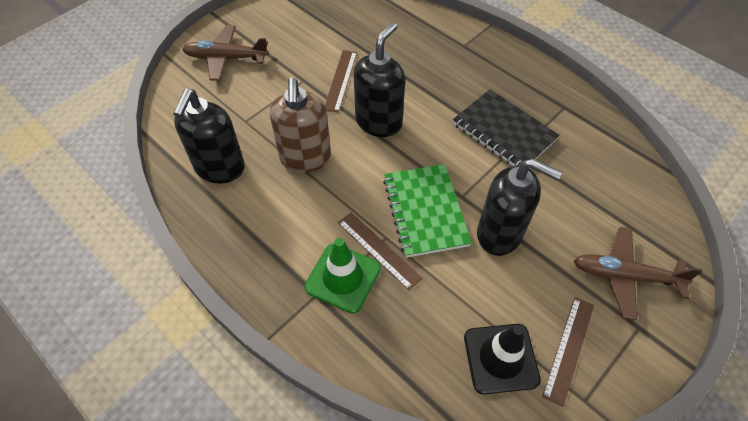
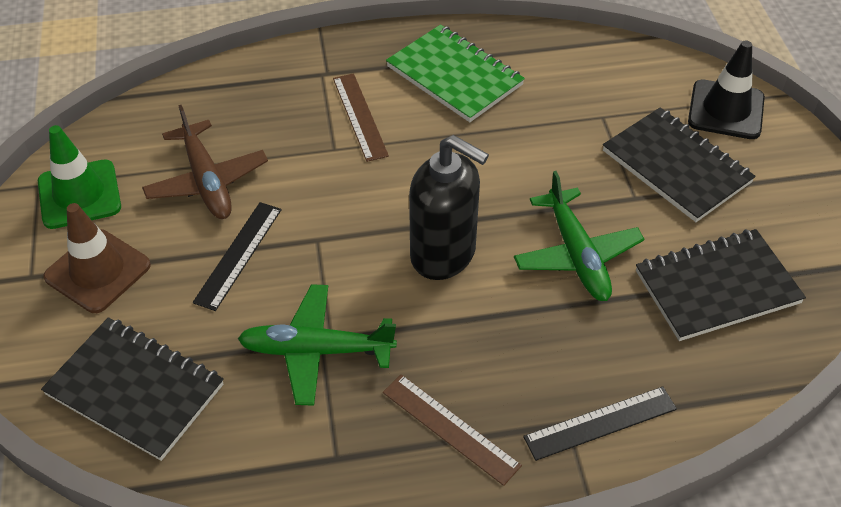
black notebook: 1 -> 3
black ruler: 0 -> 2
black soap dispenser: 3 -> 1
brown plane: 2 -> 1
brown ruler: 3 -> 2
brown soap dispenser: 1 -> 0
brown traffic cone: 0 -> 1
green plane: 0 -> 2

